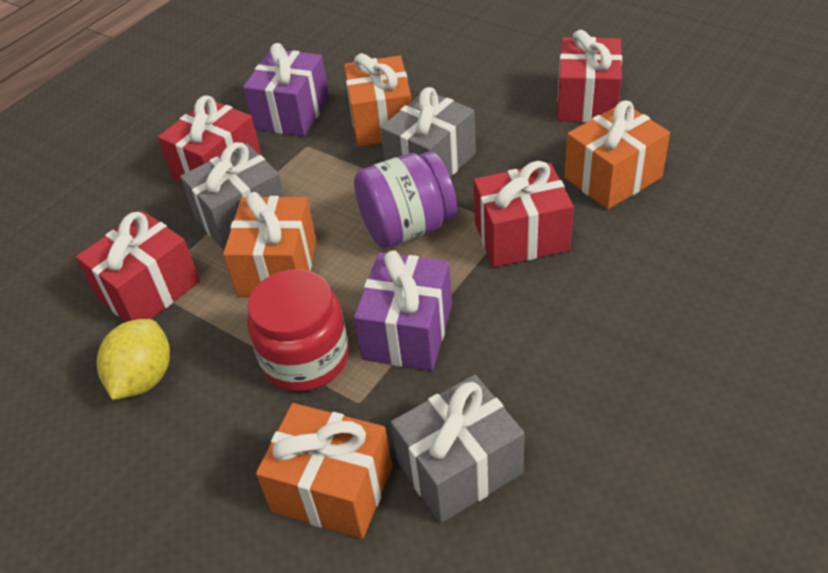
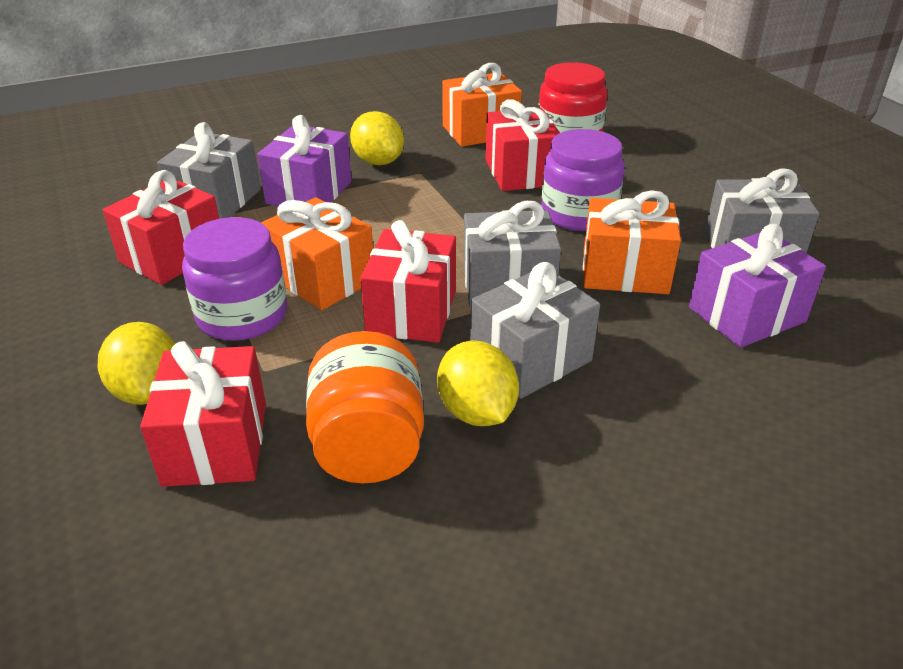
grey gift: 3 -> 4
orange gift: 4 -> 3
orange jar: 0 -> 1
purple jar: 1 -> 2
yellow lemon: 1 -> 3

